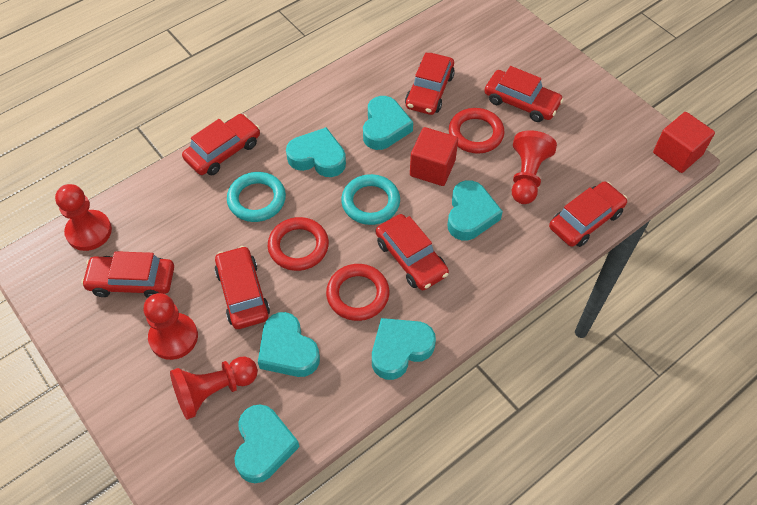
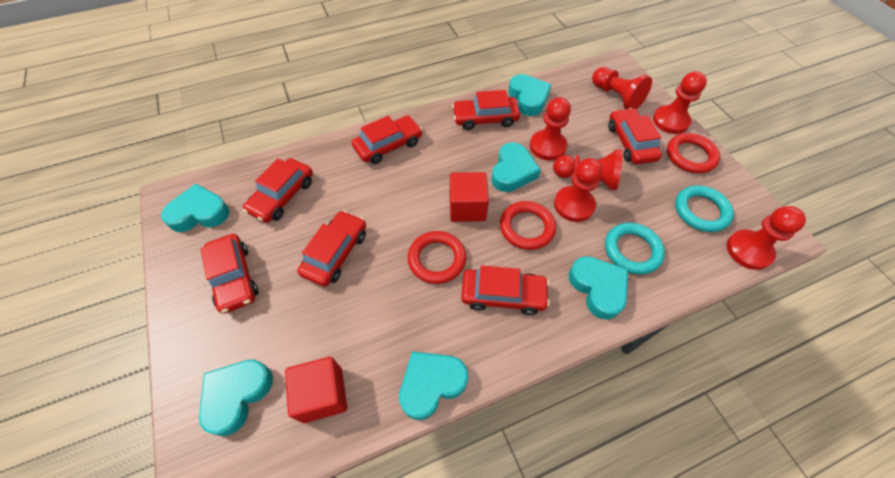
red pawn: 4 -> 6

